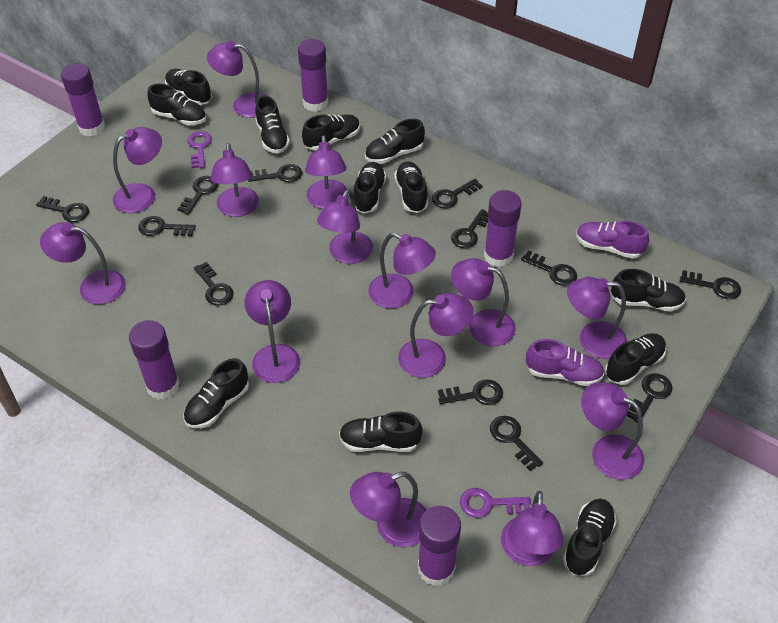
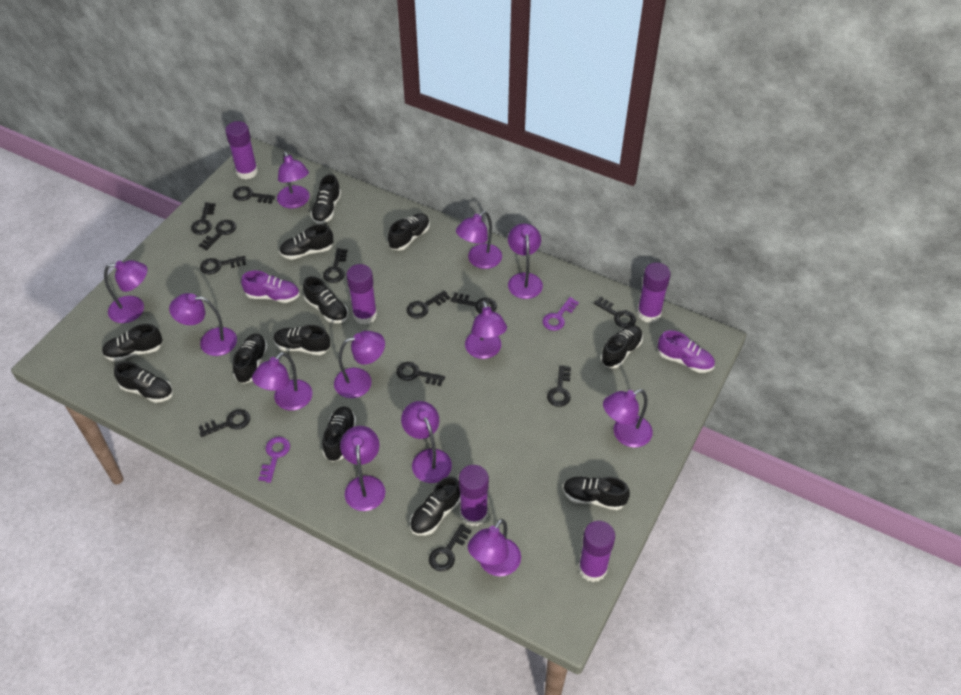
purple lamp: 14 -> 12

